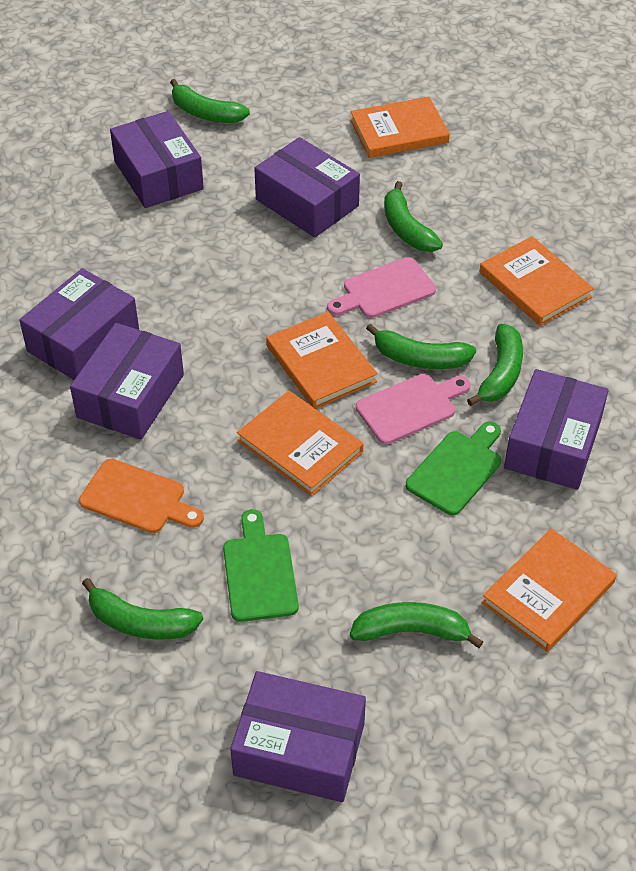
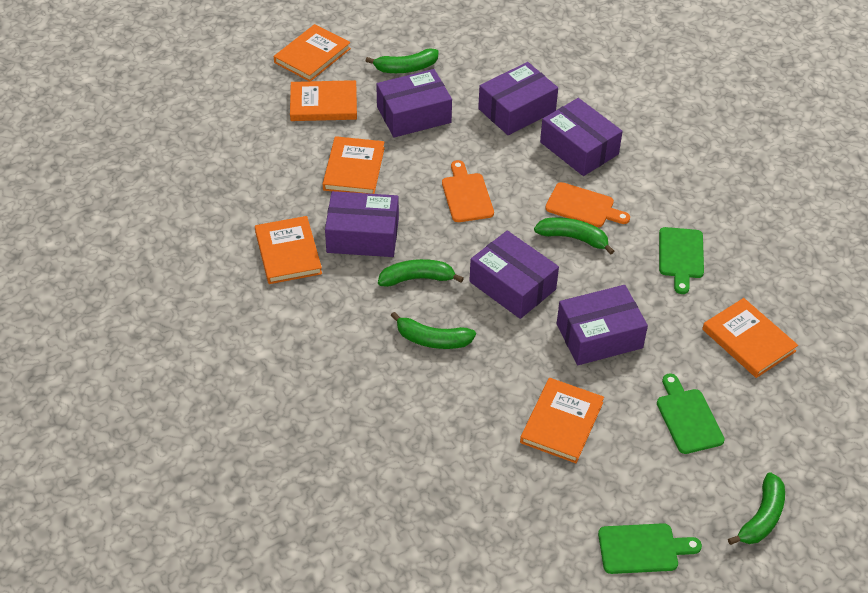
green banana: 6 -> 5
green cutting board: 2 -> 3
orange book: 5 -> 6
orange cutting board: 1 -> 2
pink cutting board: 2 -> 0

